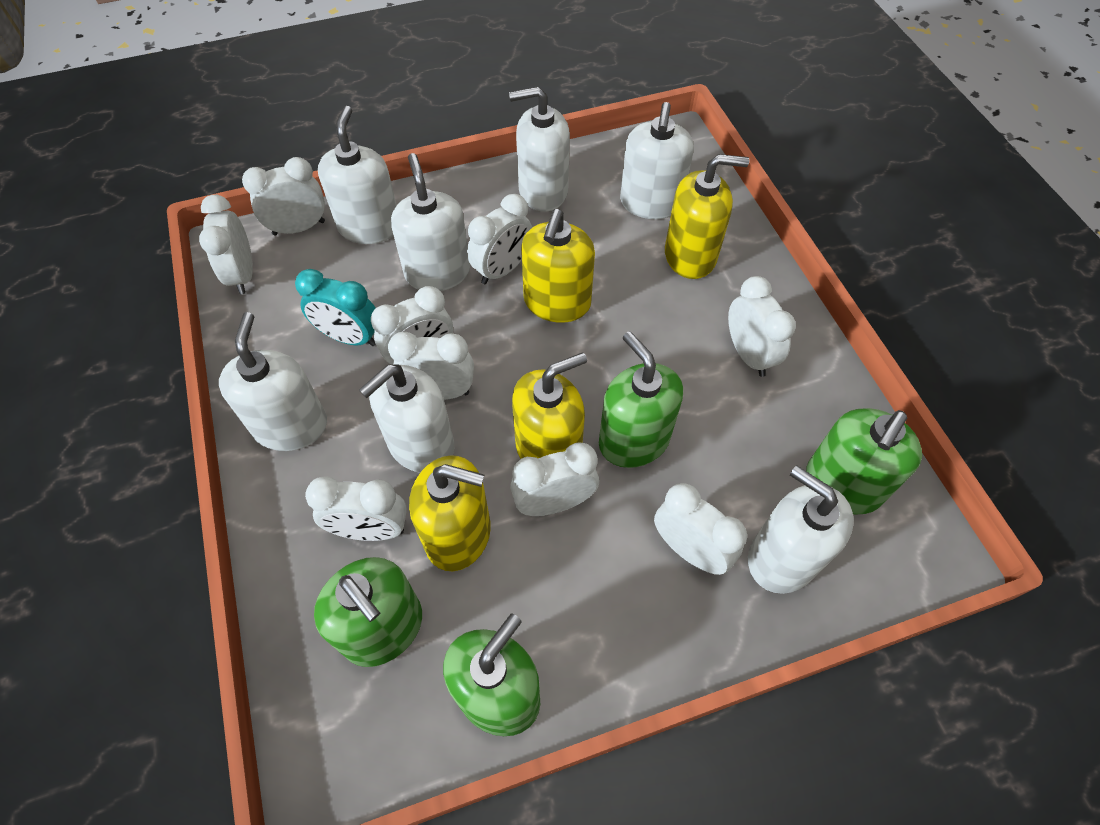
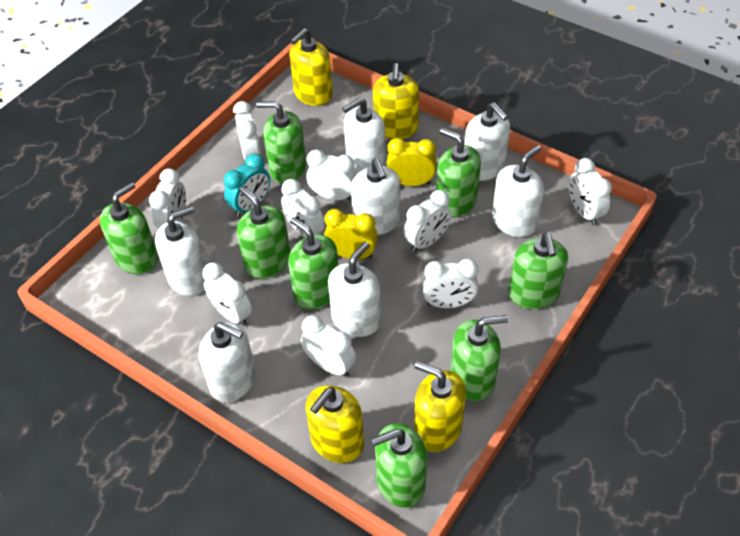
green soap dispenser: 4 -> 8
yellow clock: 0 -> 2

